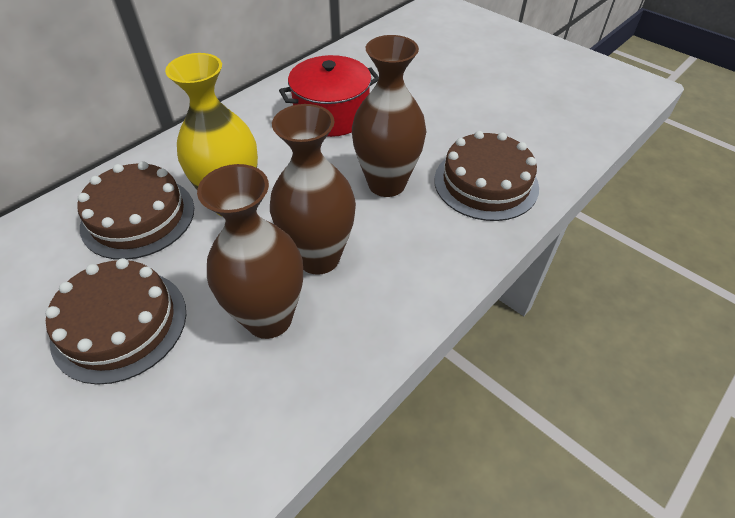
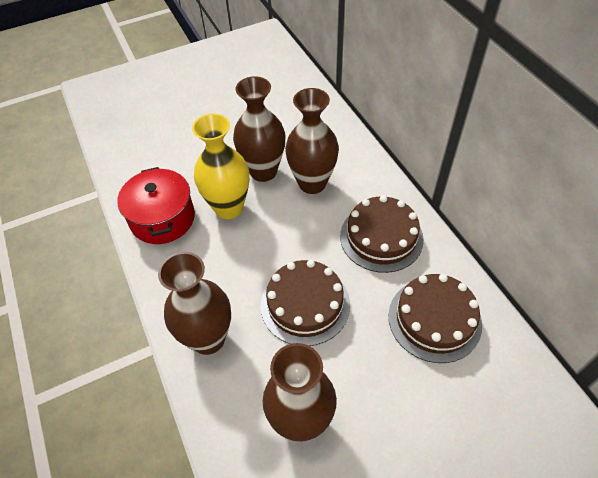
brown vase: 3 -> 4

